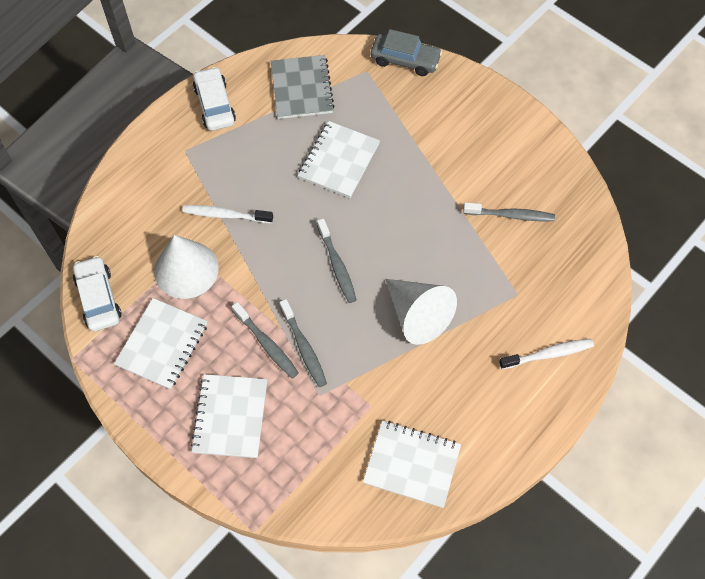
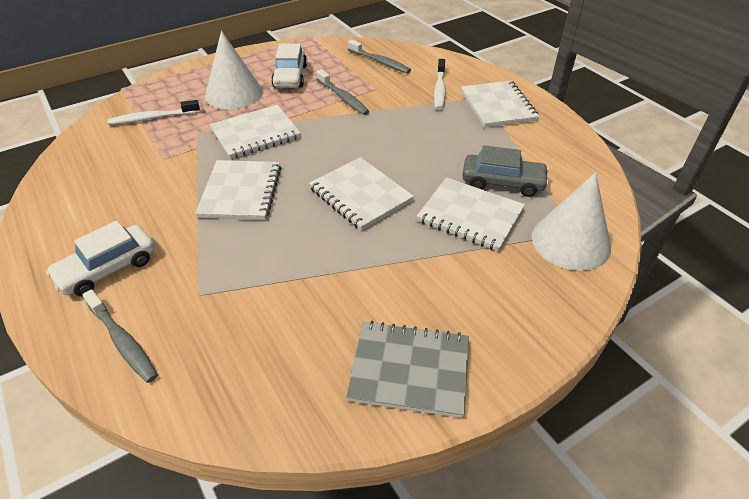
grey toothbrush: 4 -> 3
white notebook: 4 -> 5

